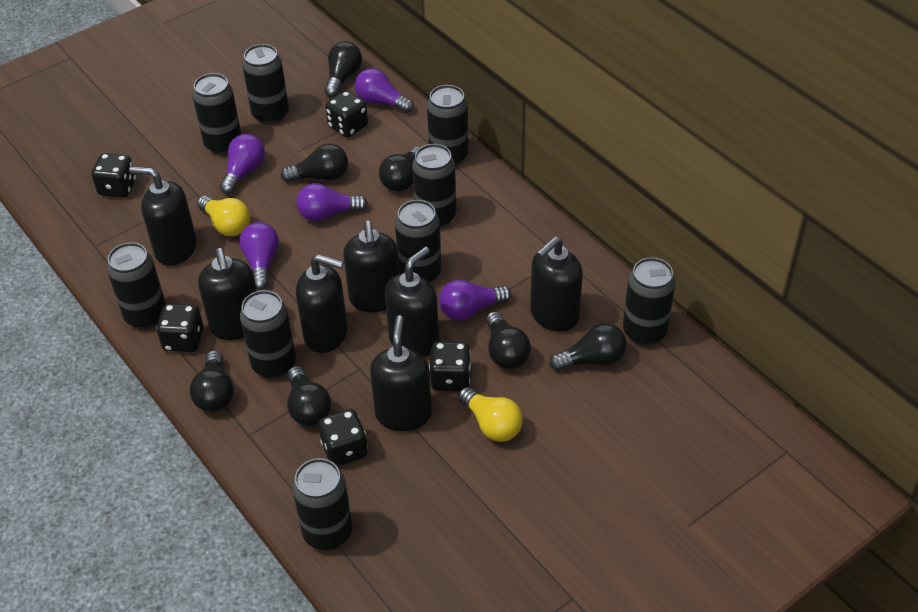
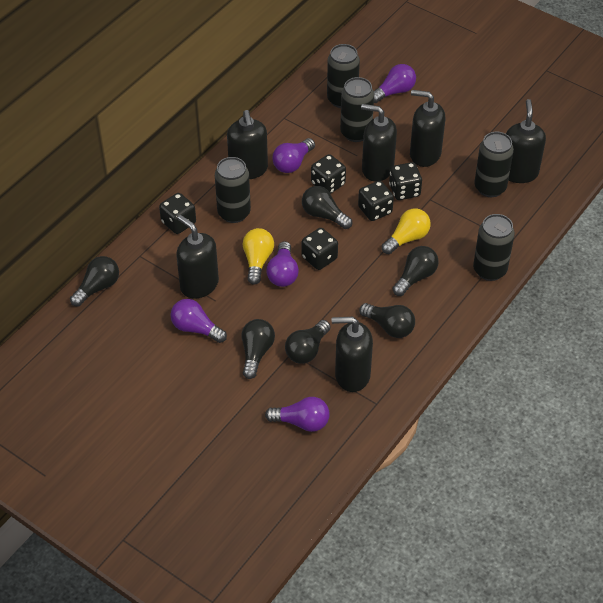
black can: 9 -> 5
black light bulb: 7 -> 6
black soap dispenser: 7 -> 6

